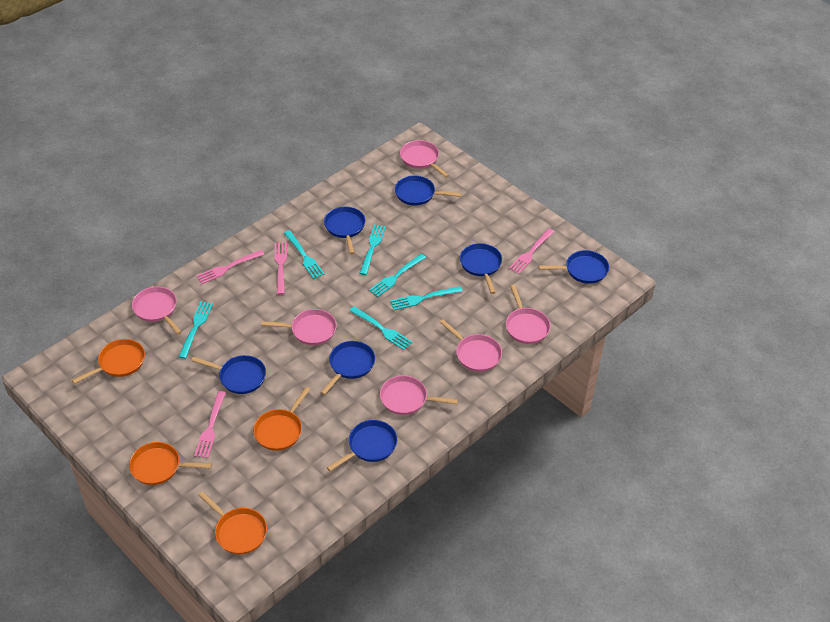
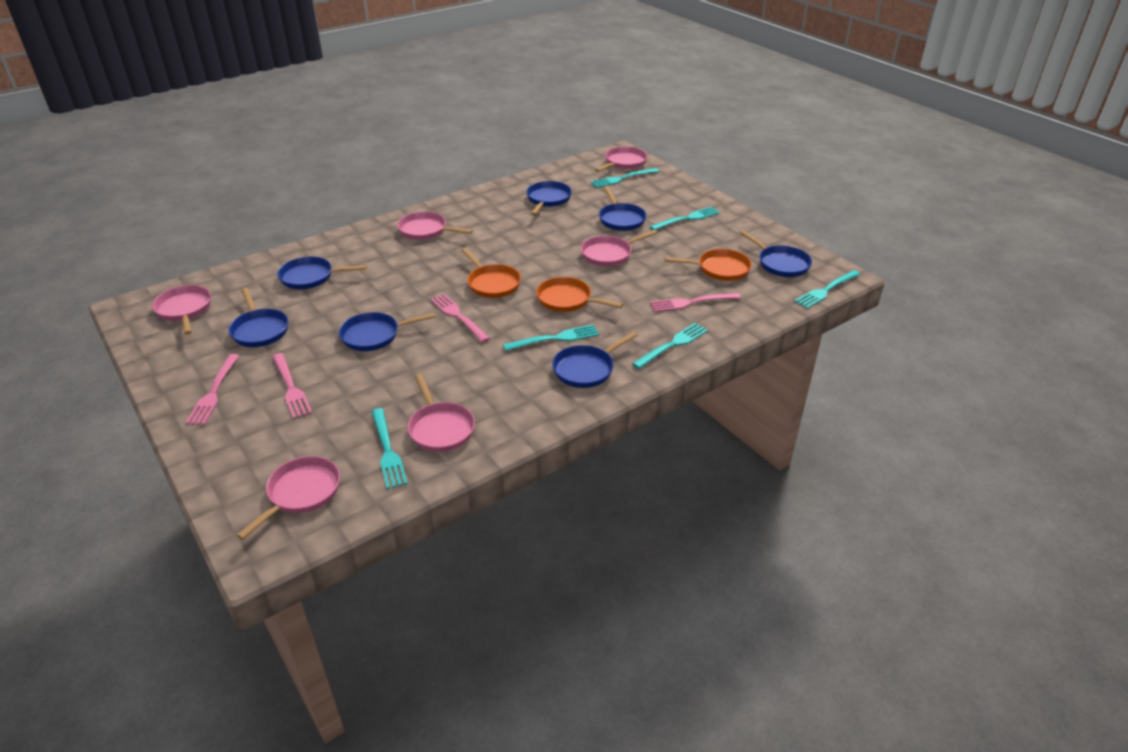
orange pan: 4 -> 3

